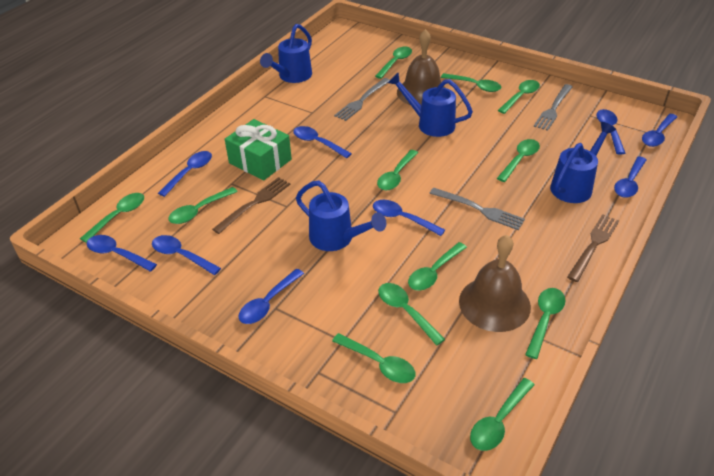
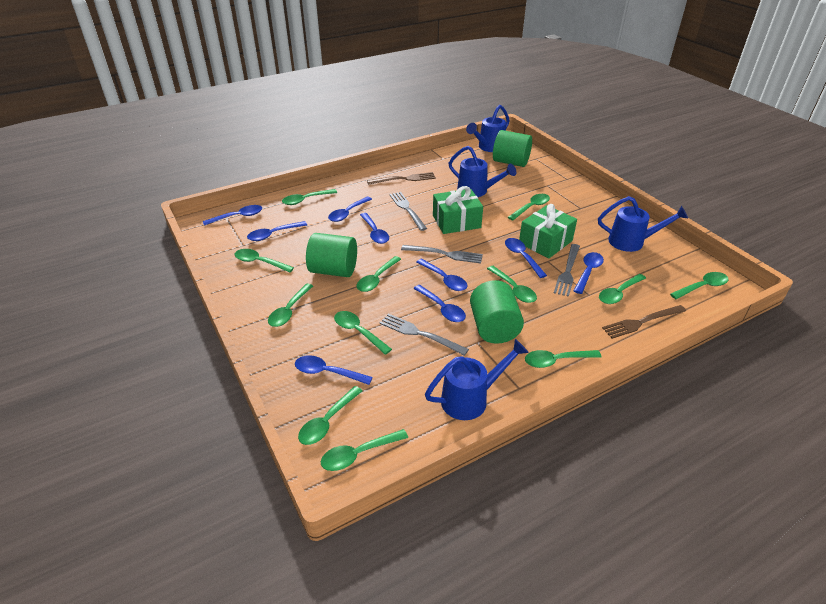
brown bell: 2 -> 0
green cylinder: 0 -> 3
green gift: 1 -> 2
grey fork: 3 -> 4

